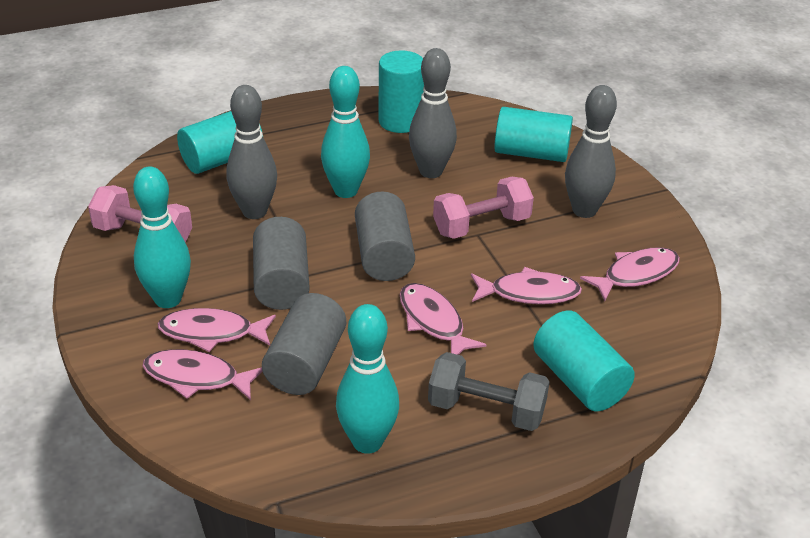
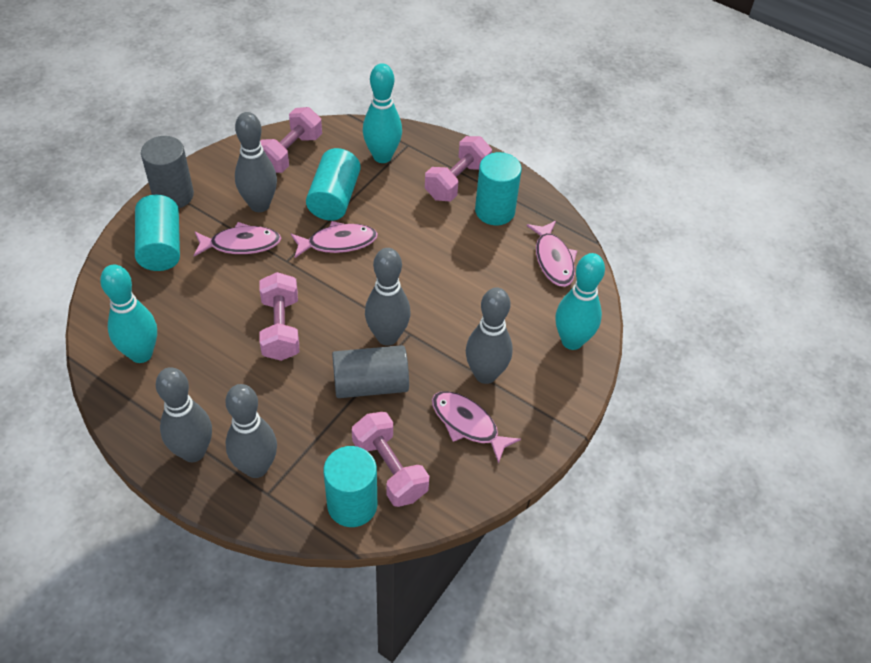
grey bowling pin: 3 -> 5
grey cylinder: 3 -> 2
grey dumbbell: 1 -> 0
pink dumbbell: 2 -> 4
pink fish: 5 -> 4

